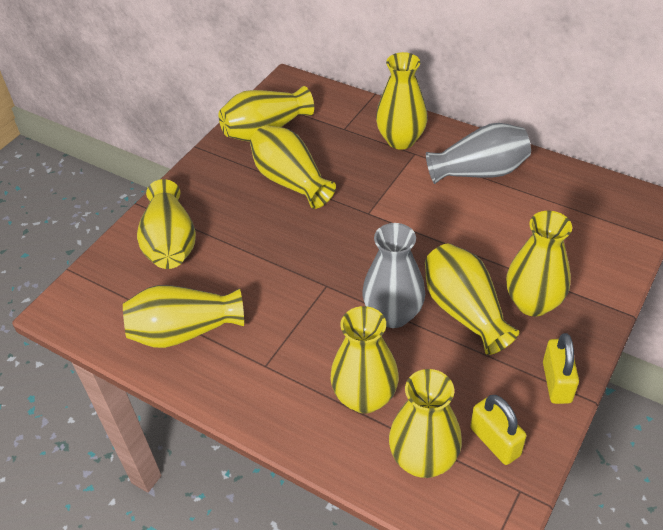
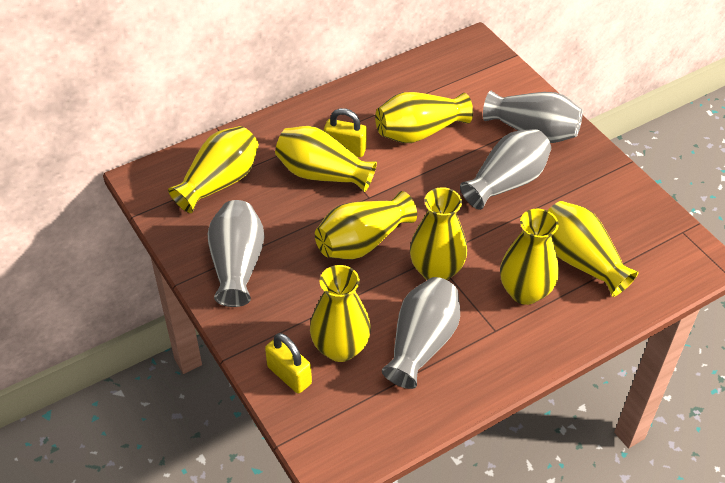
grey vase: 2 -> 4
yellow vase: 9 -> 8

